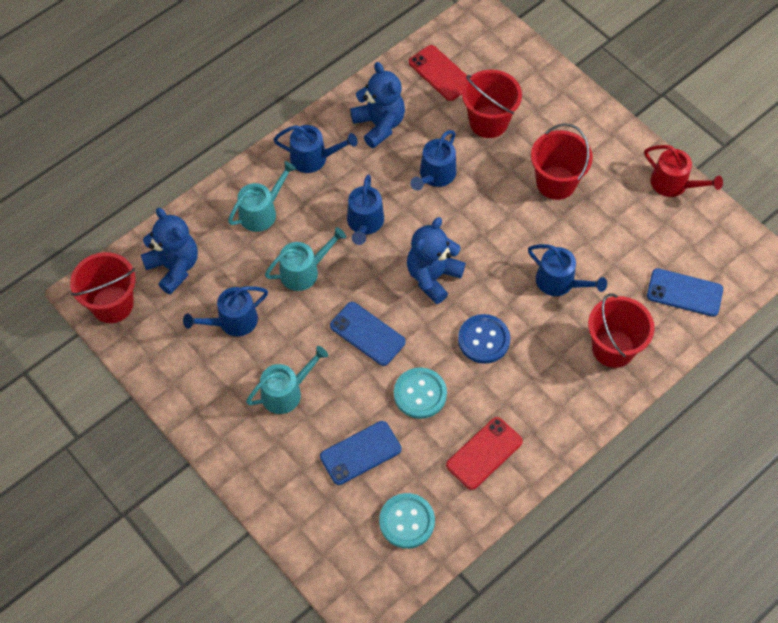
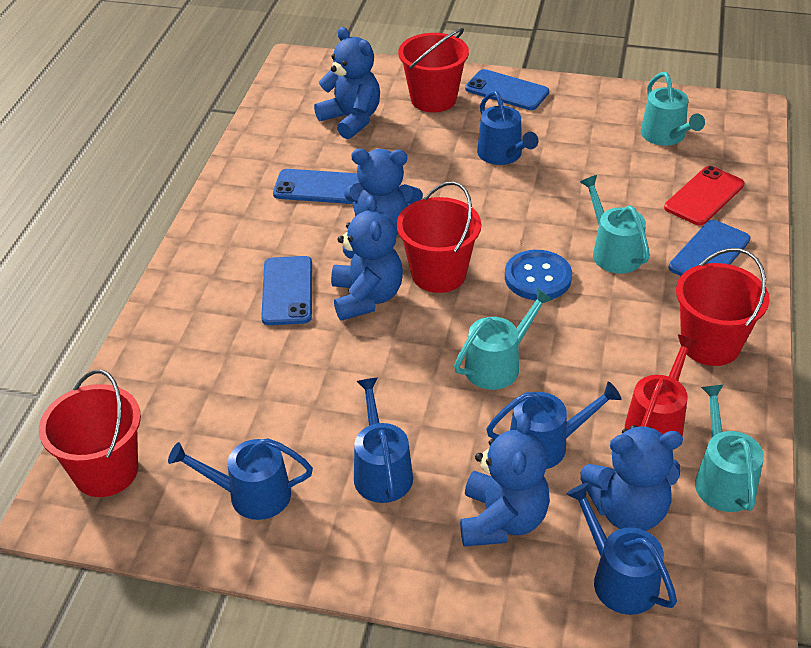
blue phone: 3 -> 4
blue teddy bear: 3 -> 5
red phone: 2 -> 1
turquoise button: 2 -> 0
turquoise watering can: 3 -> 4

